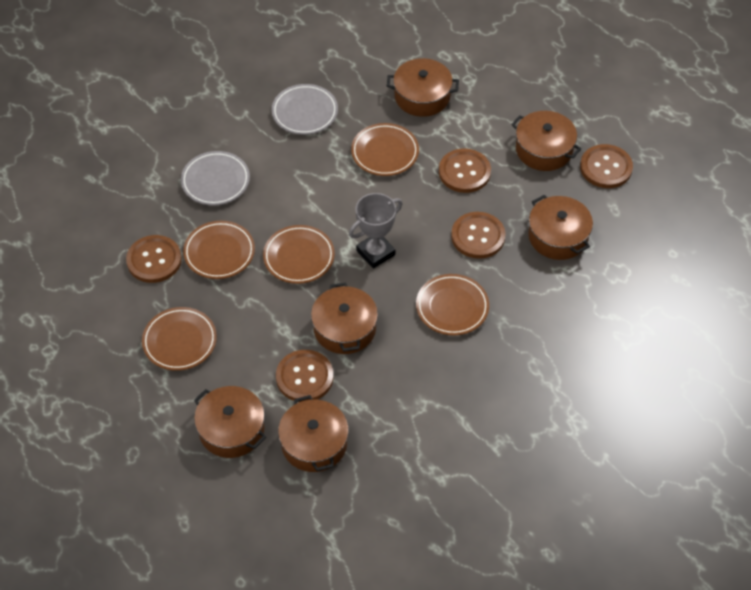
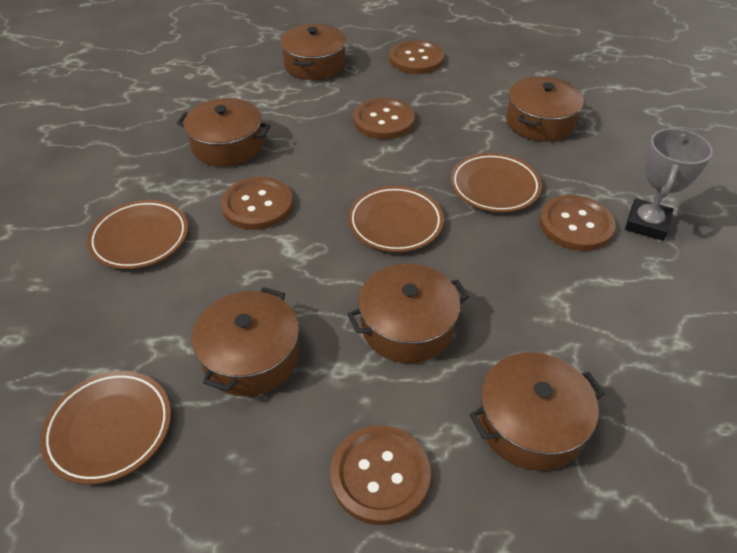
brown plate: 5 -> 4
grey plate: 2 -> 0

